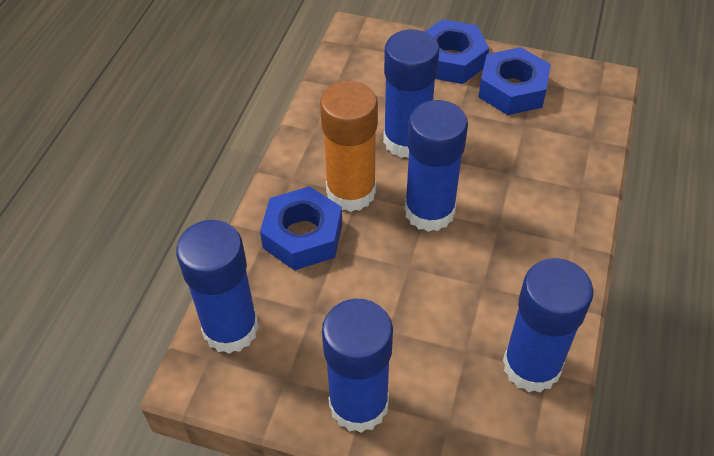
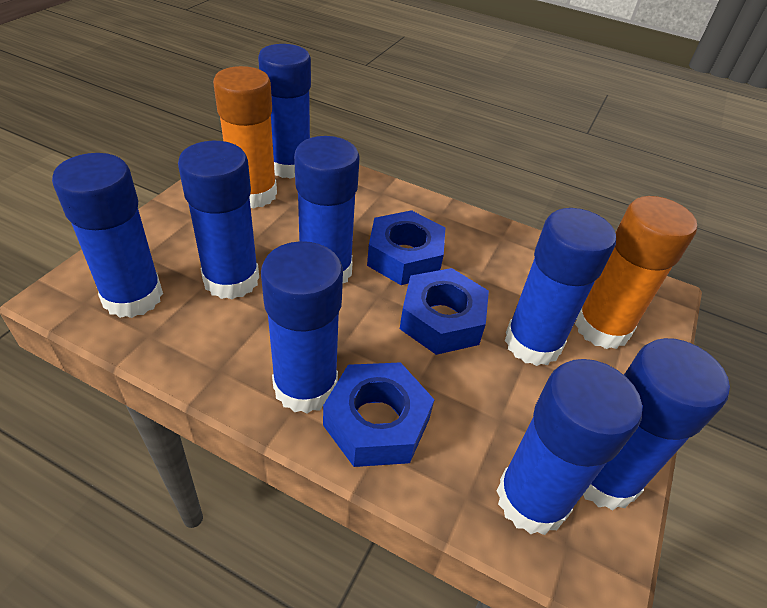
blue glue stick: 5 -> 8
orange glue stick: 1 -> 2

